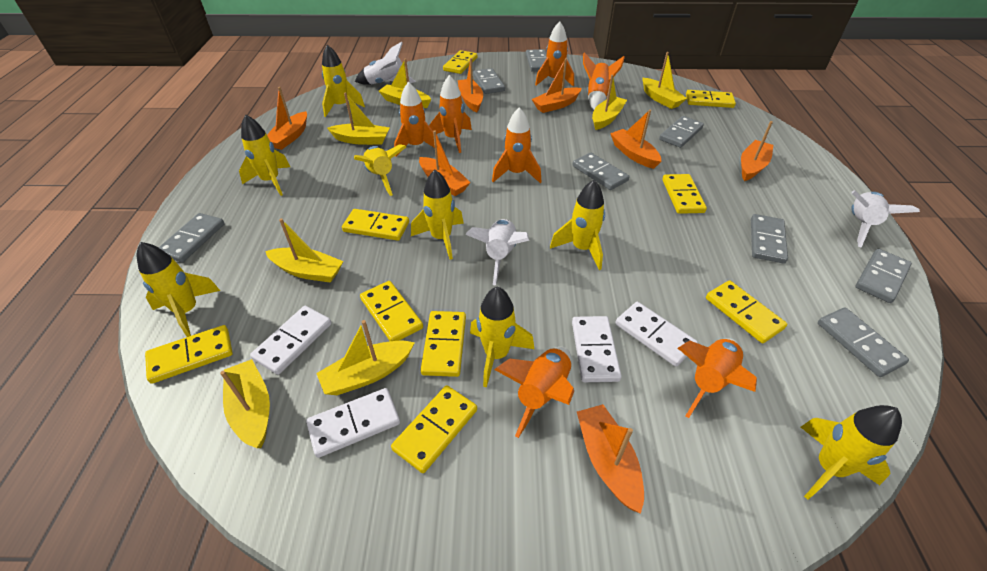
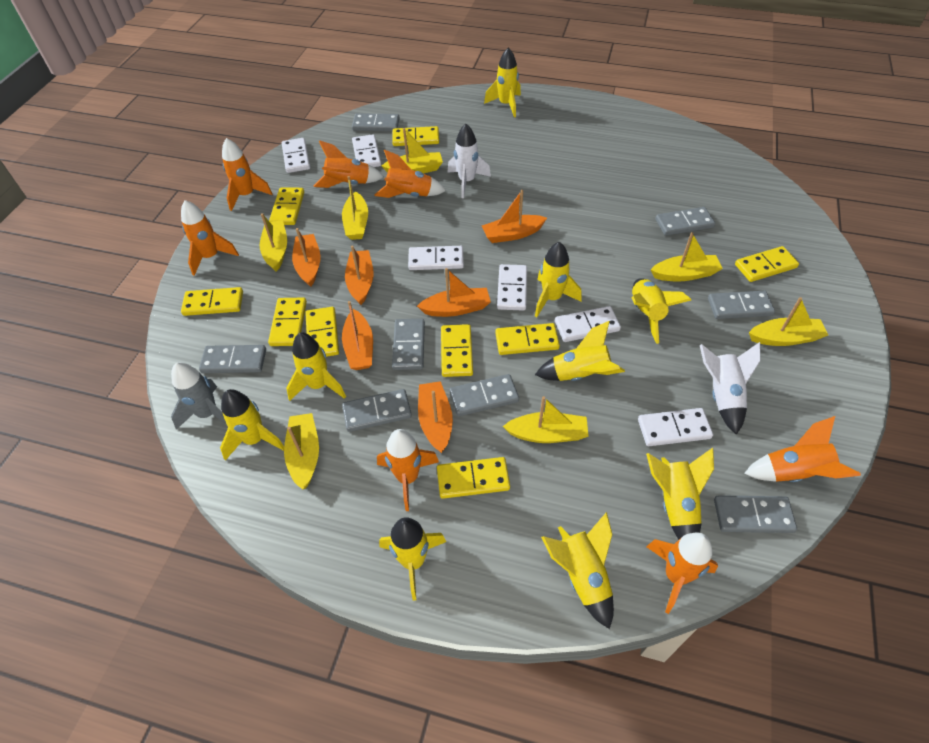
grey rocket: 0 -> 1
orange boat: 7 -> 6
white domino: 4 -> 6
white rocket: 3 -> 2
yellow rocket: 8 -> 9

